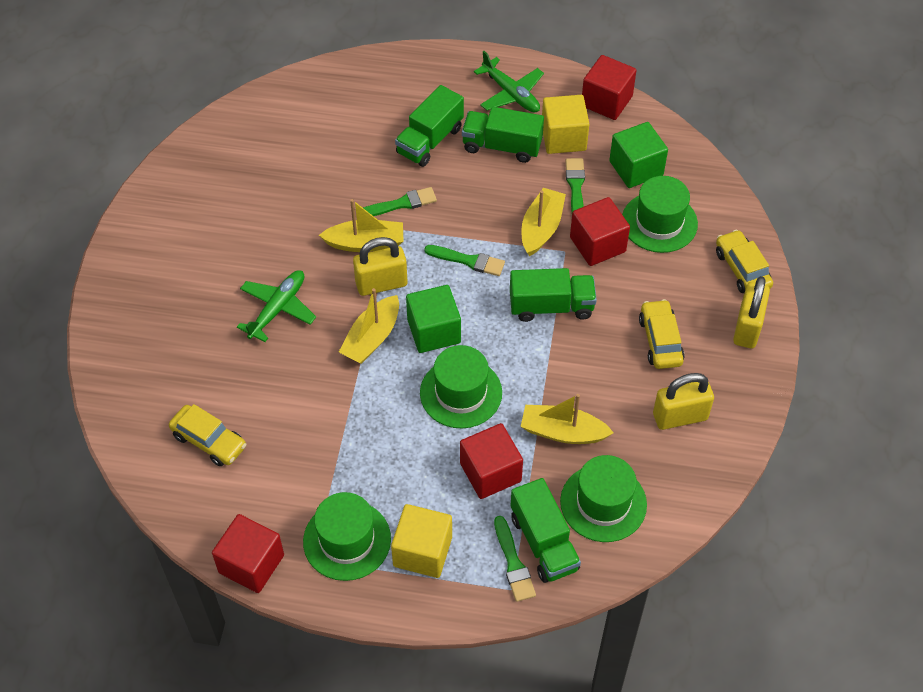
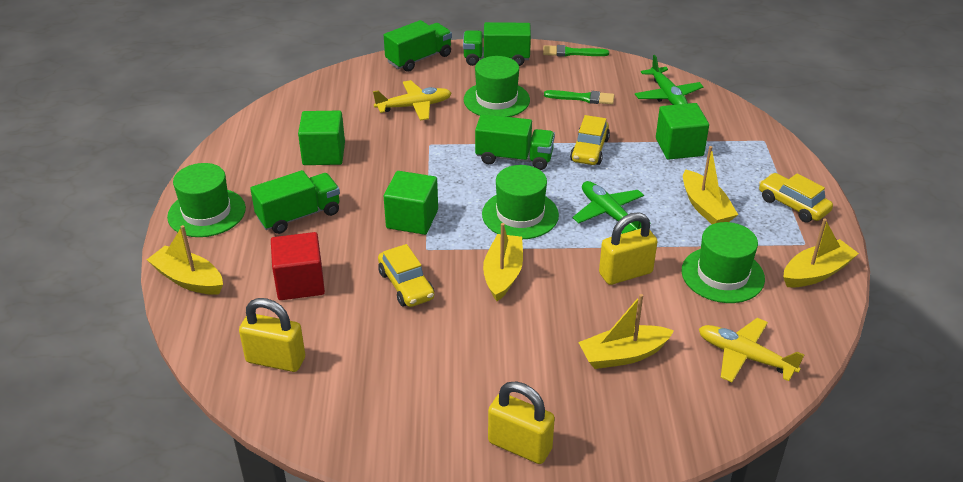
green brush: 4 -> 2
green cube: 2 -> 3
red cube: 4 -> 1
yellow boat: 4 -> 5
yellow cube: 2 -> 0
yellow plane: 0 -> 2

